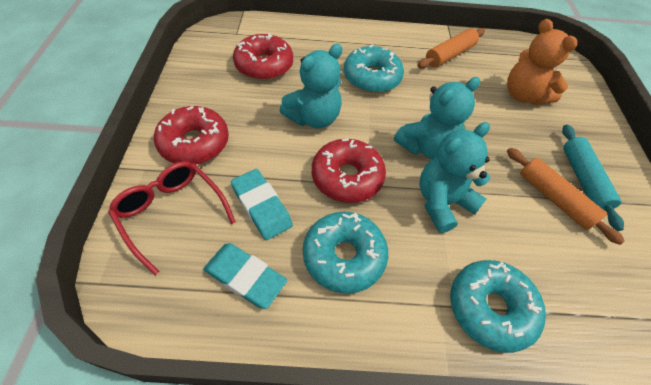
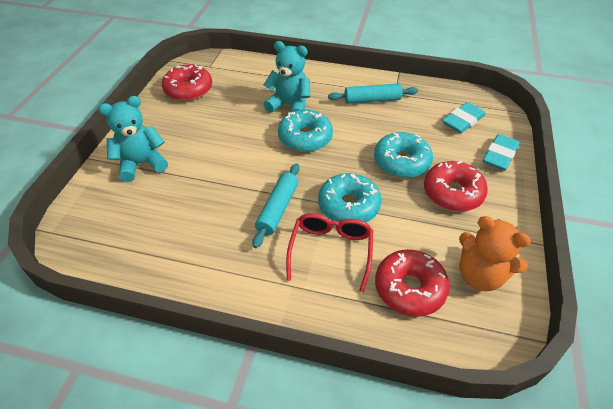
orange rolling pin: 2 -> 0
turquoise rolling pin: 1 -> 2
turquoise teddy bear: 3 -> 2

